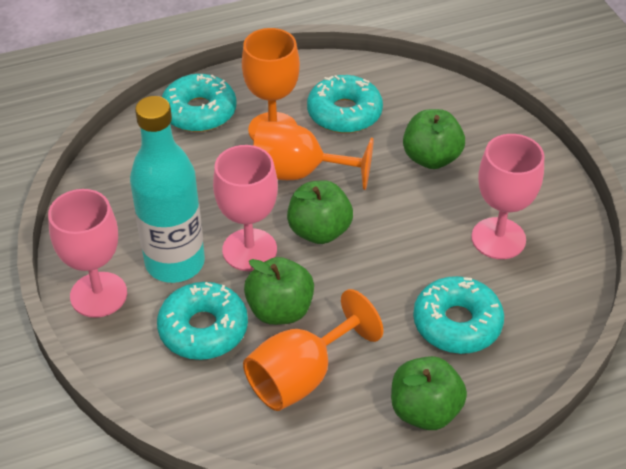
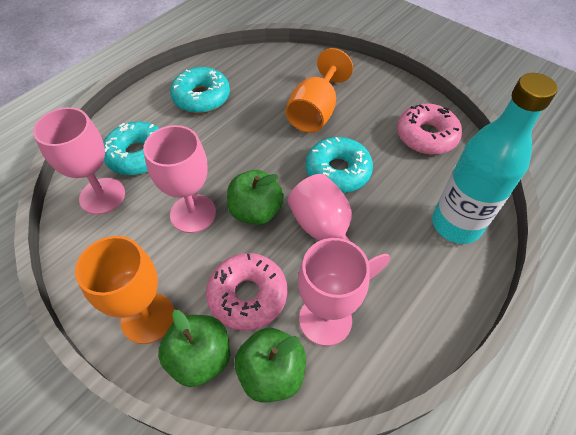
green apple: 4 -> 3
orange goblet: 3 -> 2
pink donut: 0 -> 2
pink goblet: 3 -> 4
turquoise donut: 4 -> 3

